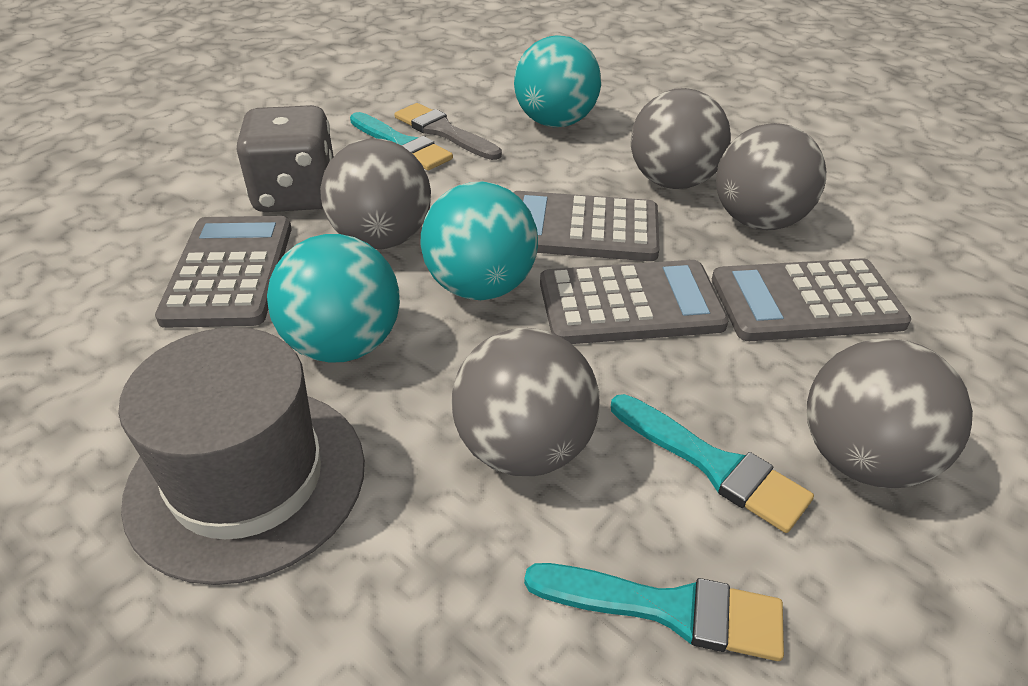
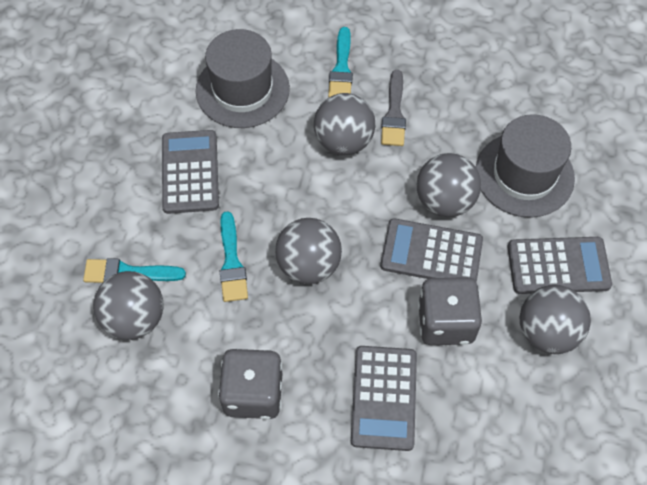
grey dice: 1 -> 2
grey hat: 1 -> 2
turquoise ball: 3 -> 0

